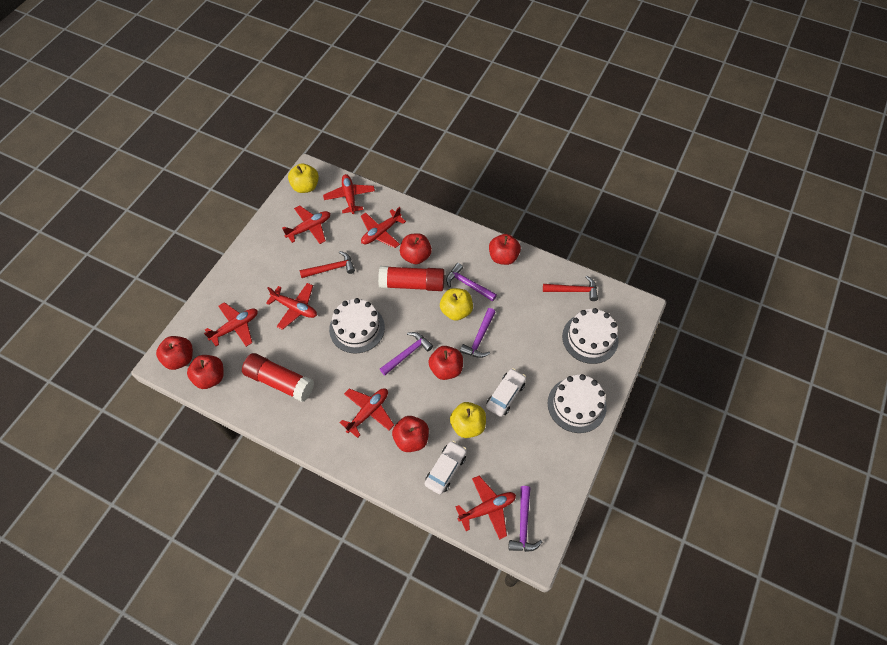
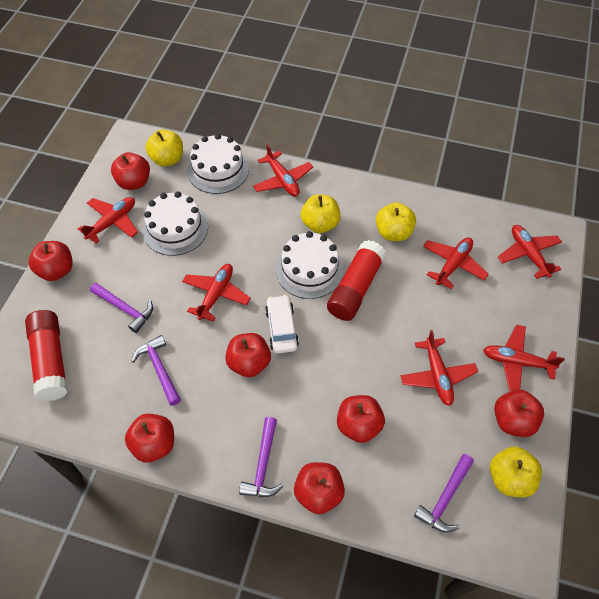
red apple: 6 -> 7
red hammer: 2 -> 0
white car: 2 -> 1
yellow apple: 3 -> 4

